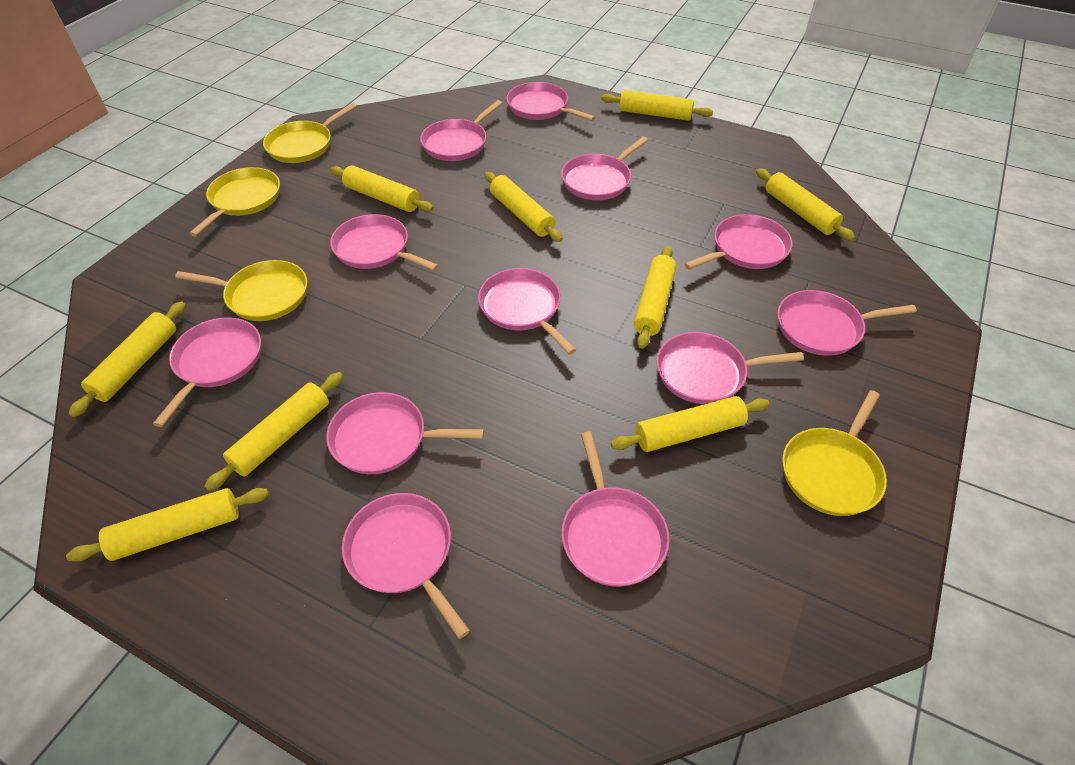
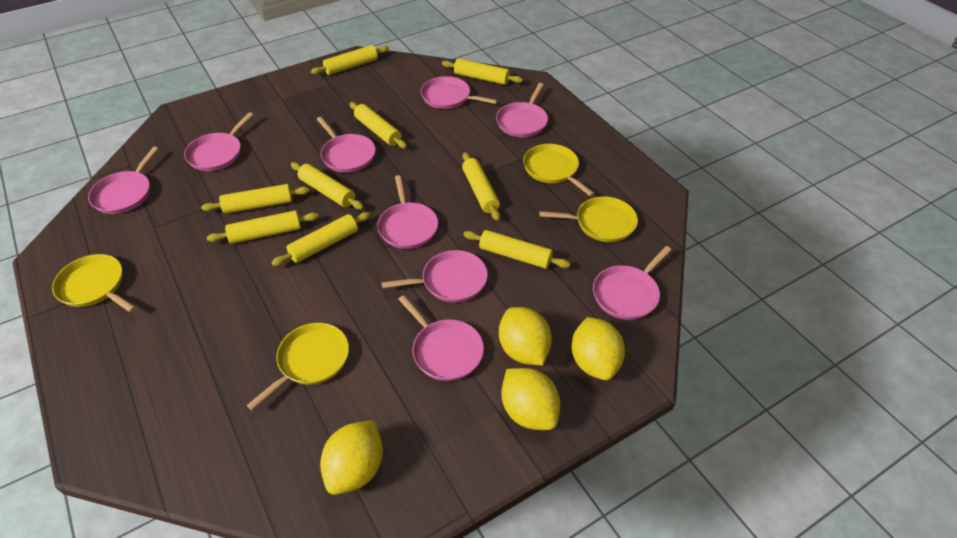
pink pan: 12 -> 9
yellow lemon: 0 -> 4

